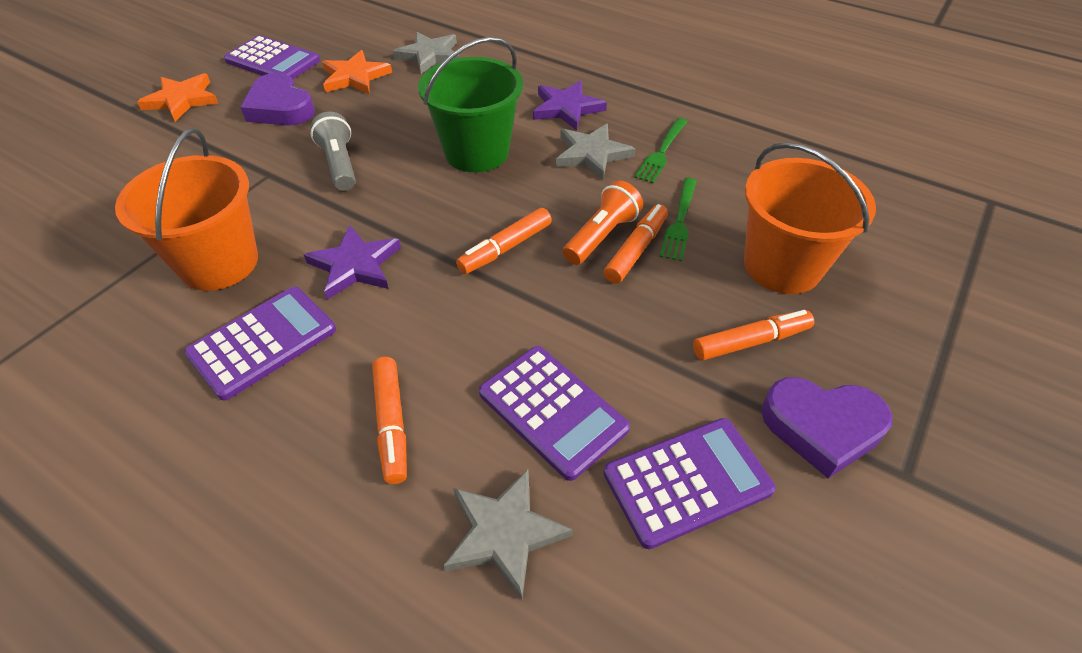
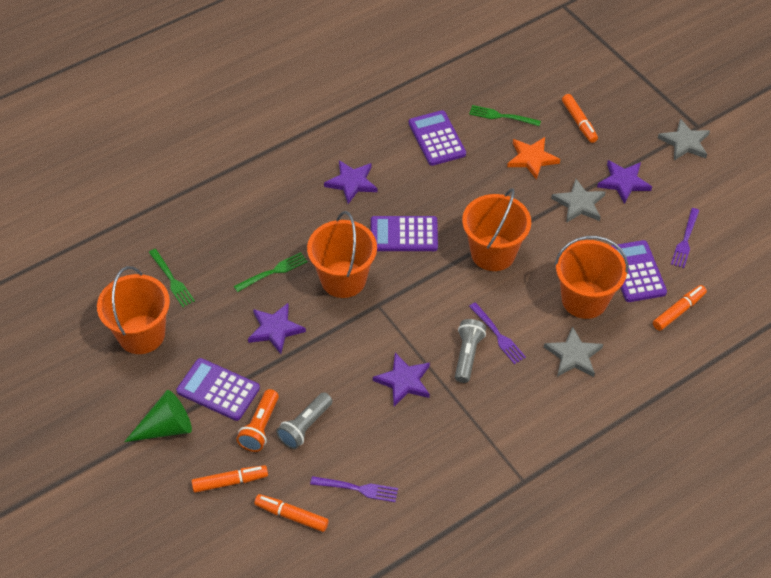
green bucket: 1 -> 0
green cone: 0 -> 1
green fork: 2 -> 3
grey flashlight: 1 -> 2
orange bucket: 2 -> 4
orange star: 2 -> 1
purple fork: 0 -> 3
purple heart: 2 -> 0
purple star: 2 -> 4

